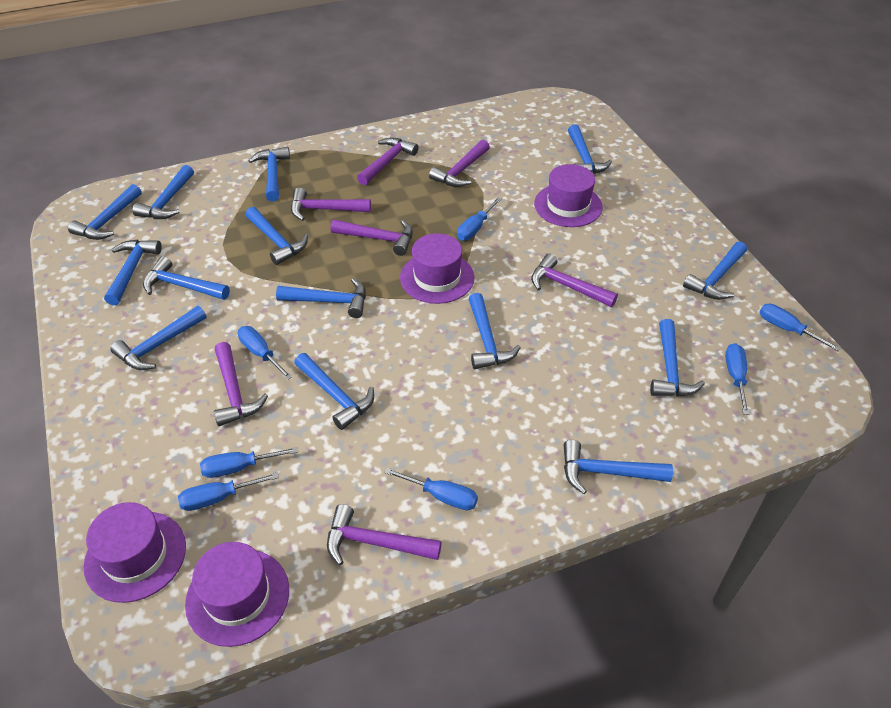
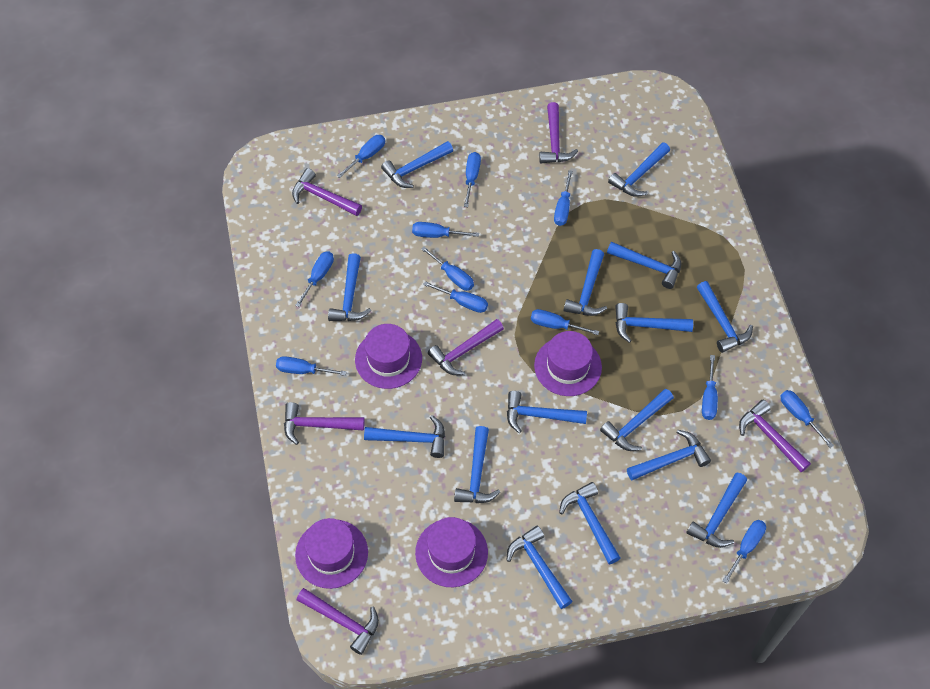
blue hammer: 14 -> 15
blue screwdriver: 7 -> 12
purple hammer: 7 -> 6

